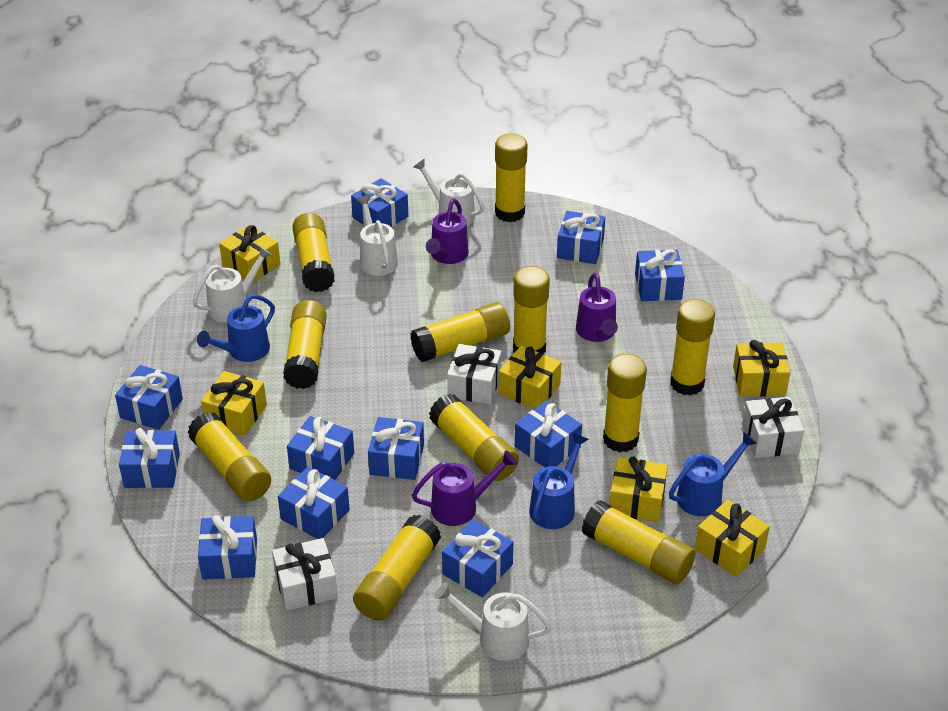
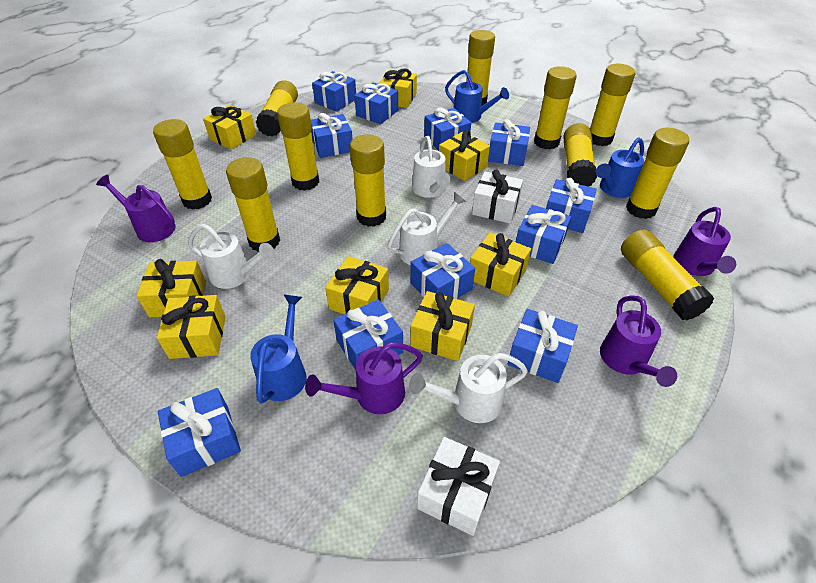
purple watering can: 3 -> 4
white gift: 3 -> 2
yellow gift: 6 -> 8

